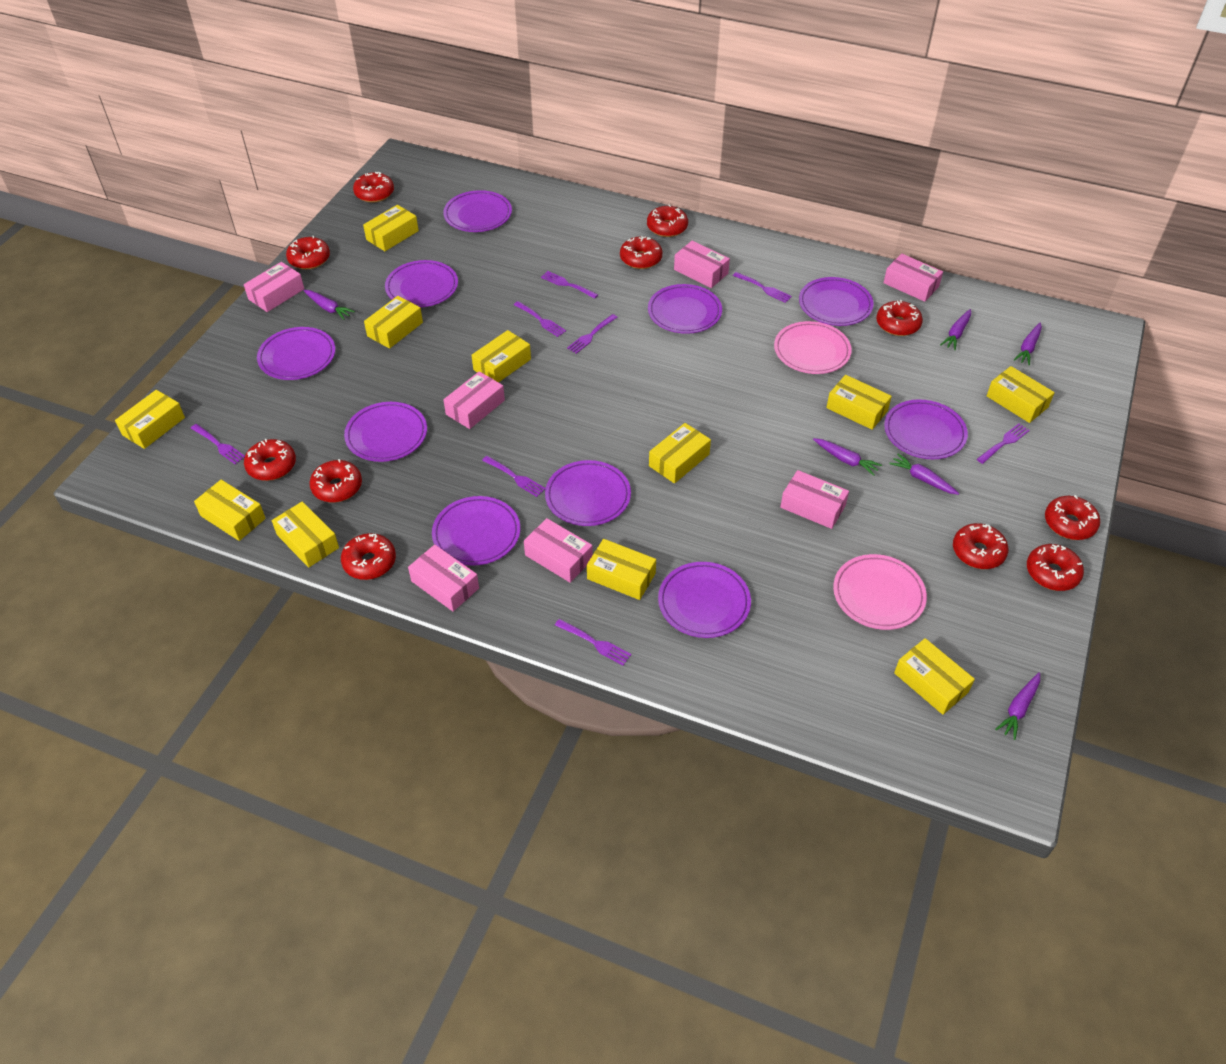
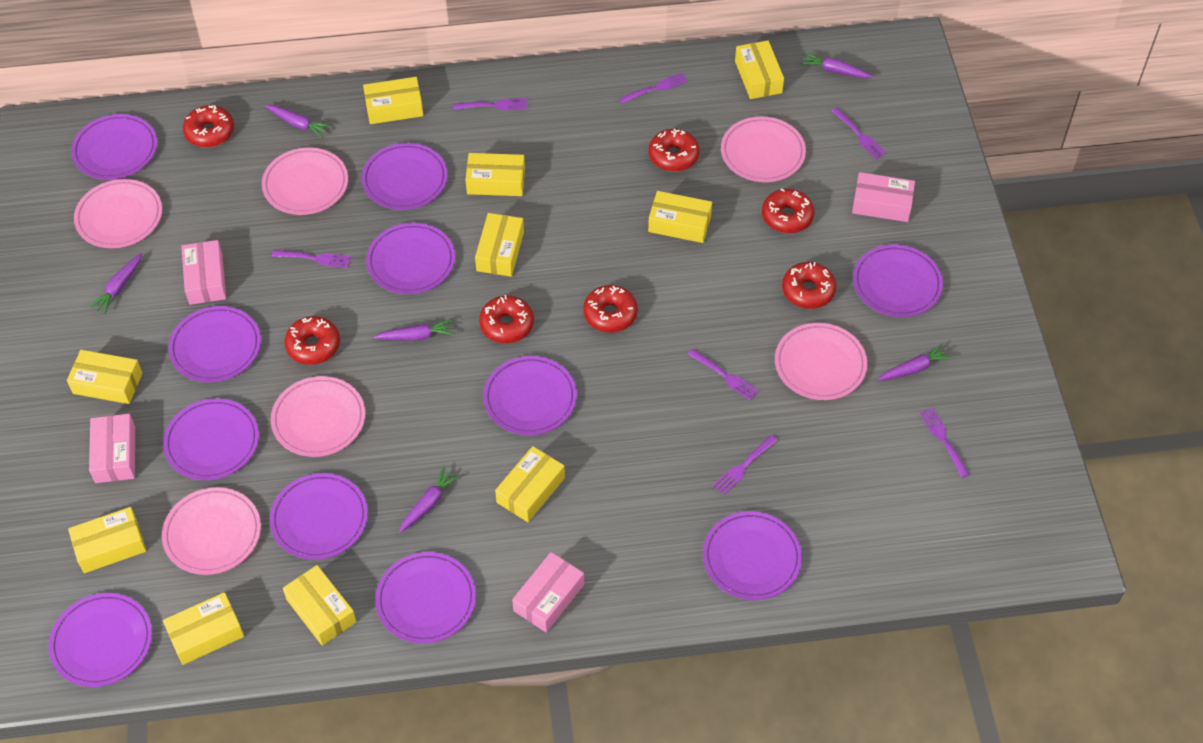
pink box: 7 -> 4
pink plate: 2 -> 6
purple fork: 8 -> 7
purple plate: 10 -> 11
red donut: 11 -> 7
yellow box: 11 -> 10

